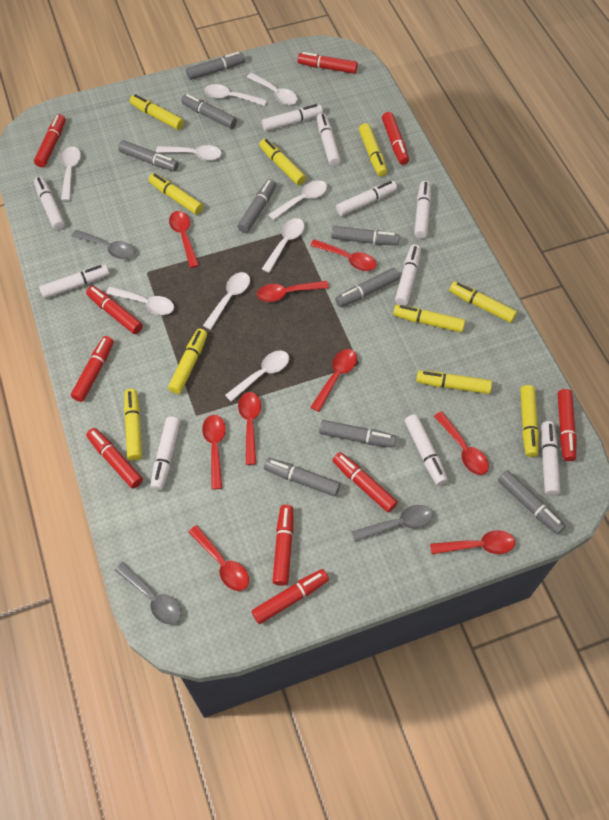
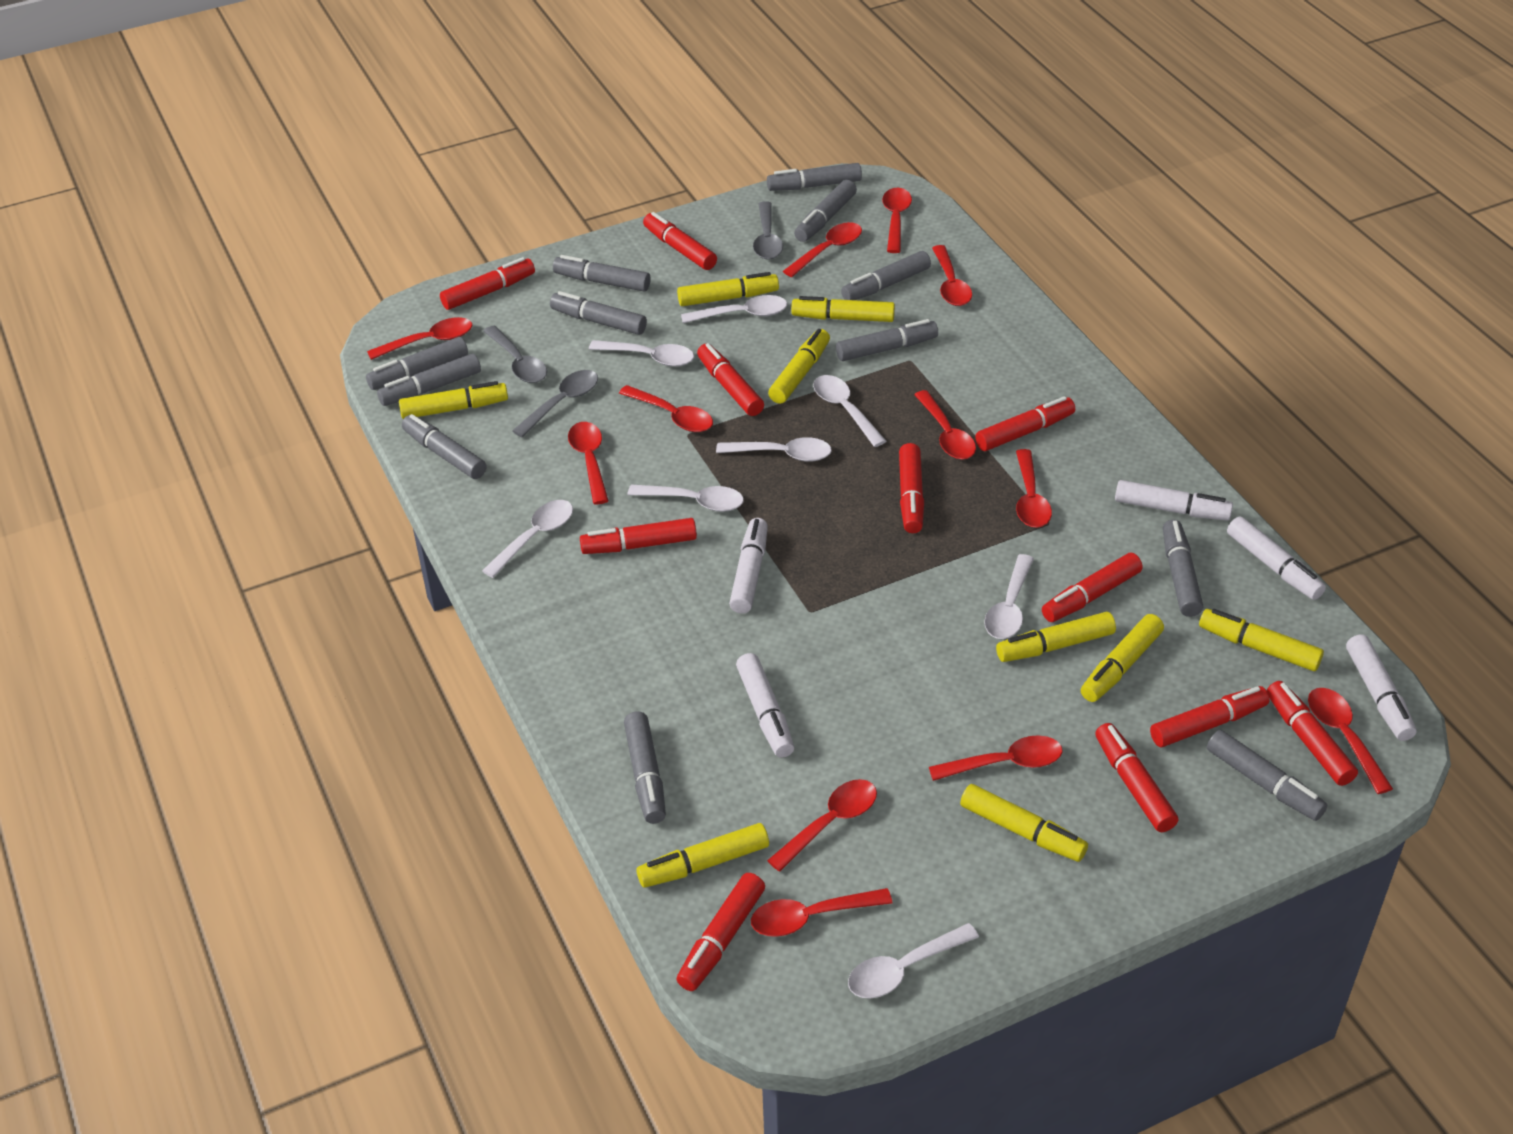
grey marker: 9 -> 12
red marker: 10 -> 11
red spoon: 9 -> 12
white marker: 10 -> 5
white spoon: 9 -> 8
yellow marker: 10 -> 9

